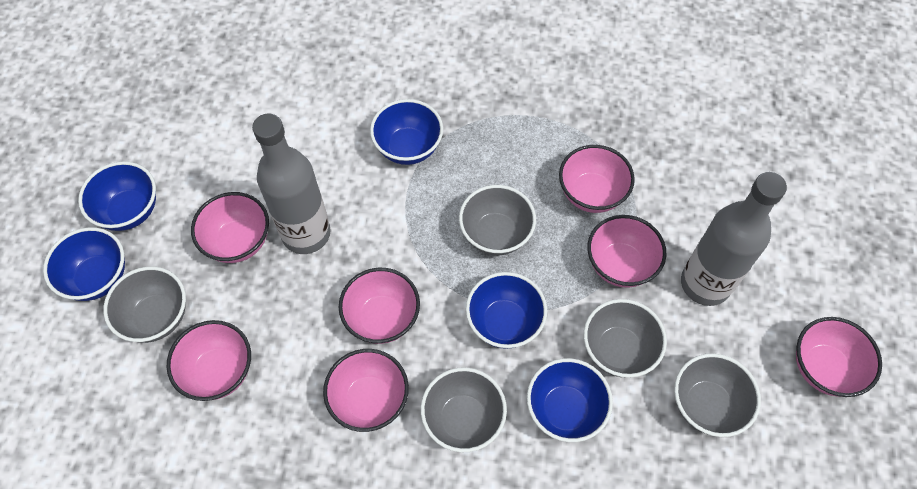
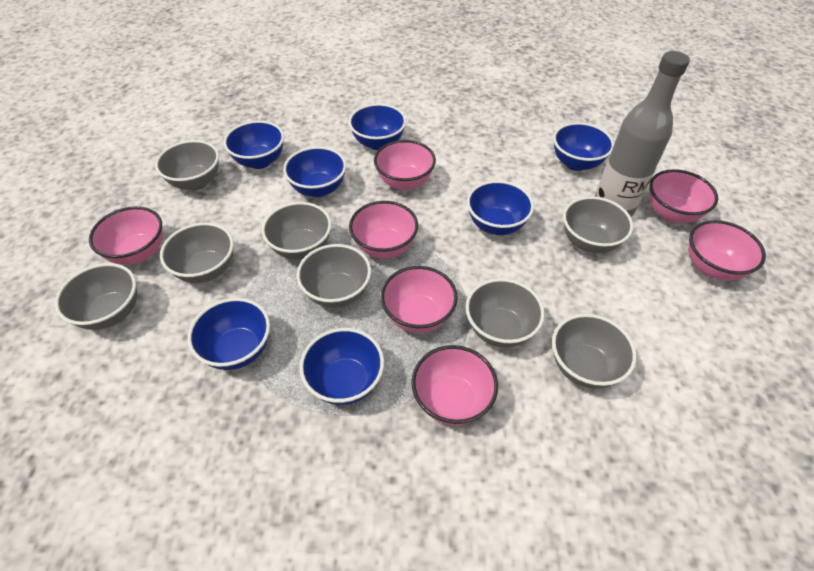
blue bowl: 5 -> 7
grey bottle: 2 -> 1
grey bowl: 5 -> 8

